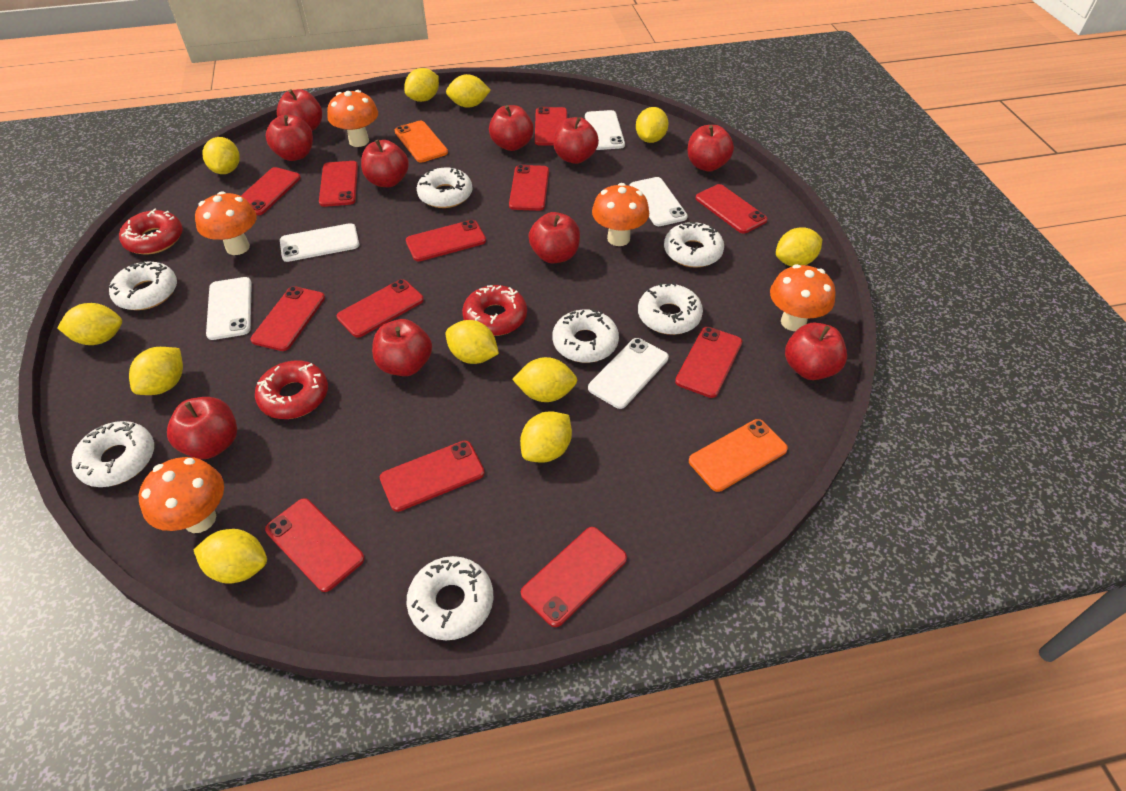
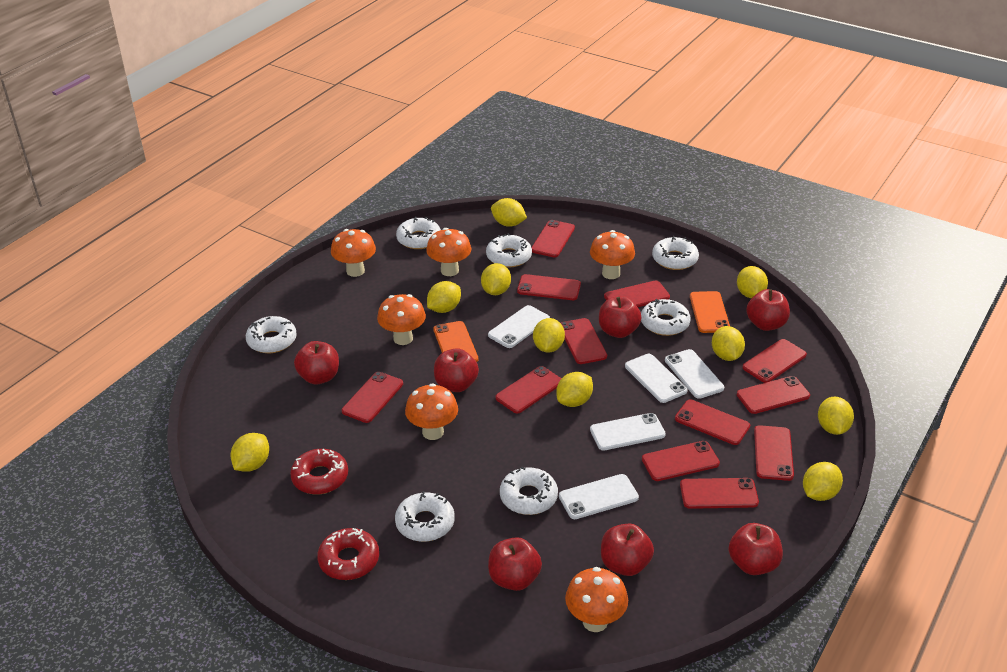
orange mushroom: 5 -> 6
red apple: 10 -> 7
red donut: 3 -> 2
yellow lemon: 11 -> 10

